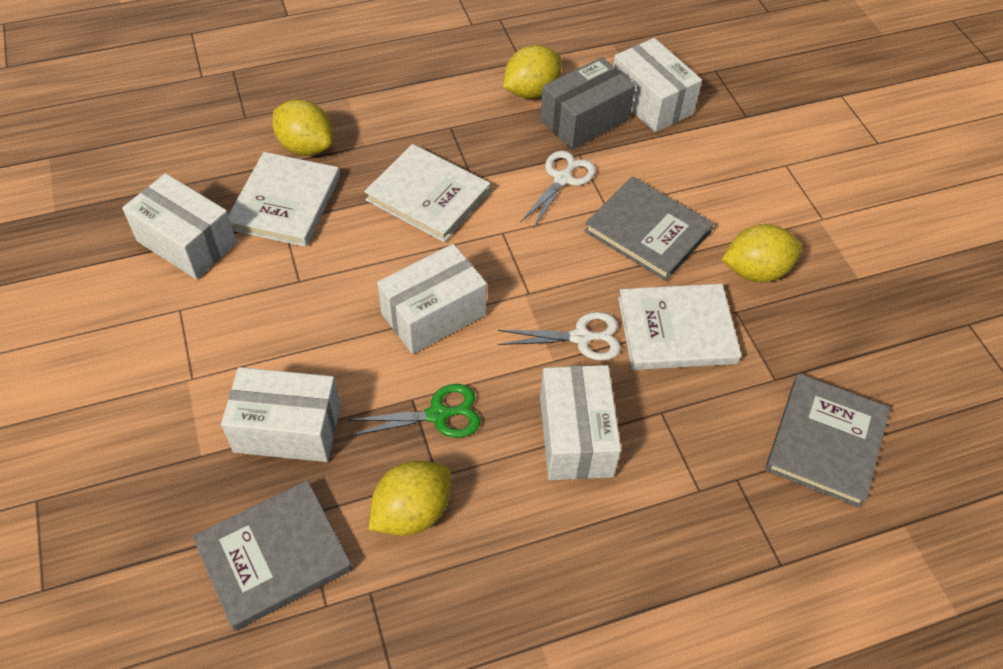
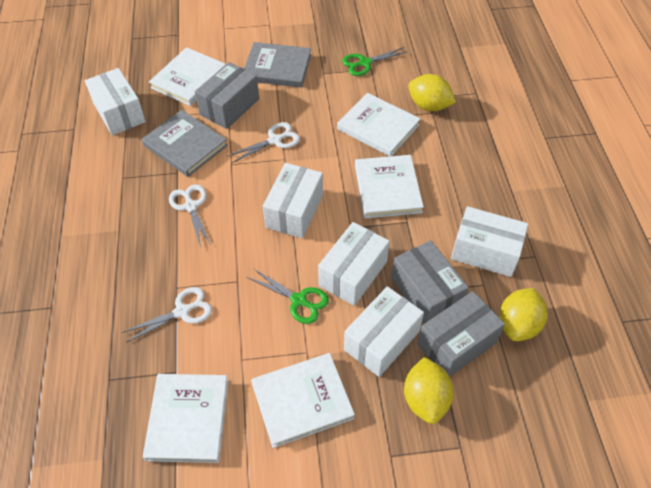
green scissors: 1 -> 2
grey book: 3 -> 2
grey box: 1 -> 3
white book: 3 -> 5
white scissors: 2 -> 3
yellow lemon: 4 -> 3

